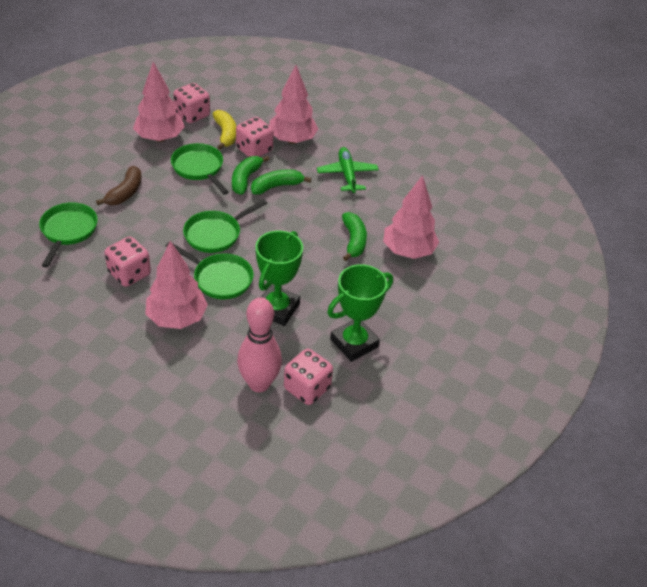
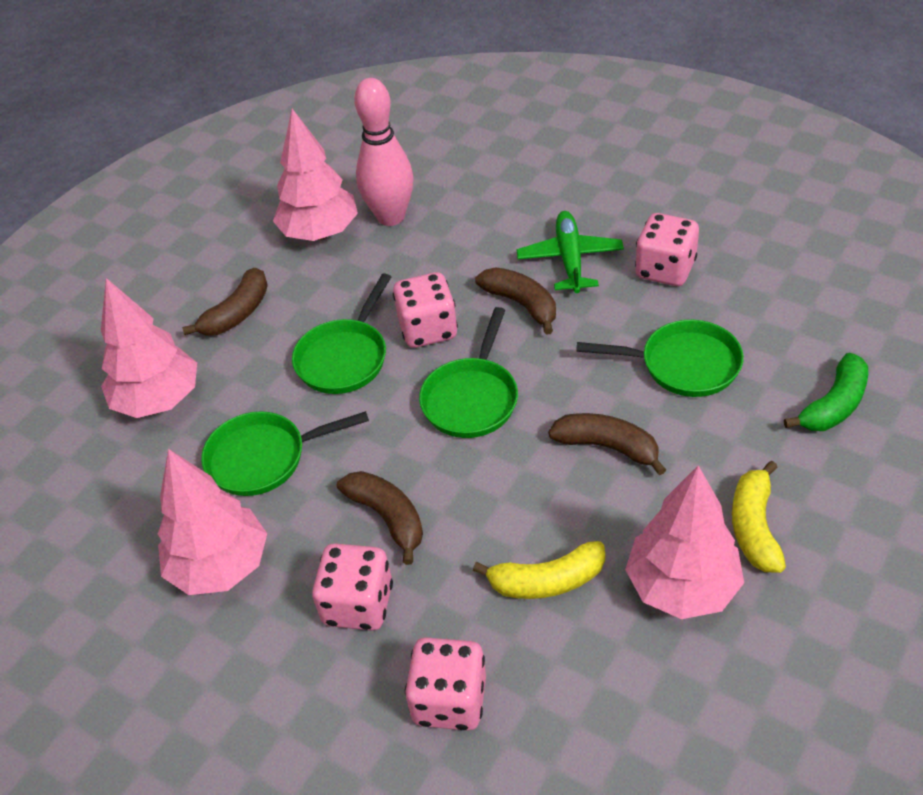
brown banana: 1 -> 4
green banana: 3 -> 1
green trophy: 2 -> 0
yellow banana: 1 -> 2

